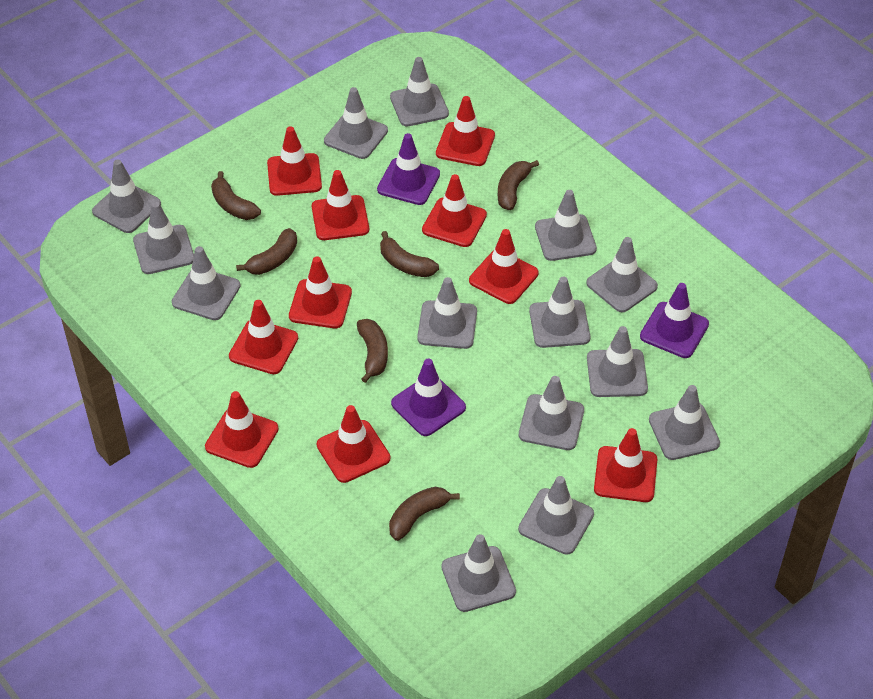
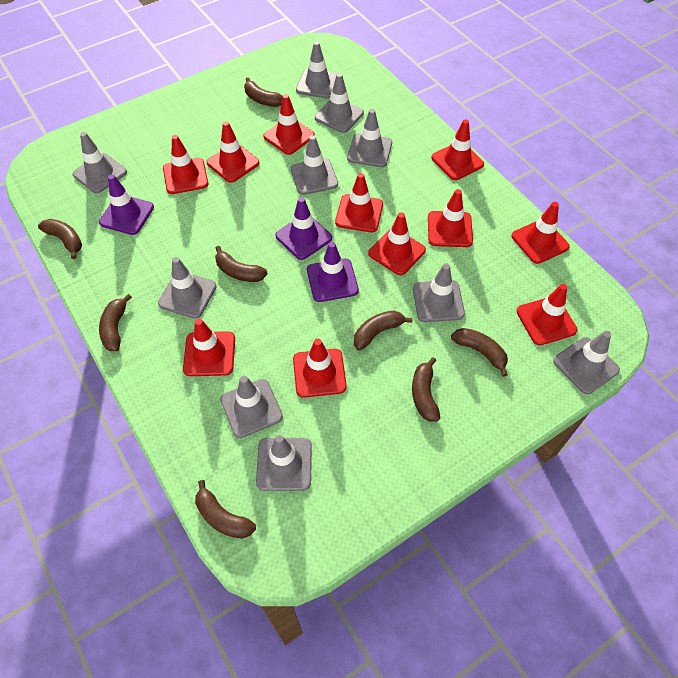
brown banana: 6 -> 8
grey traffic cone: 14 -> 10
red traffic cone: 10 -> 11

